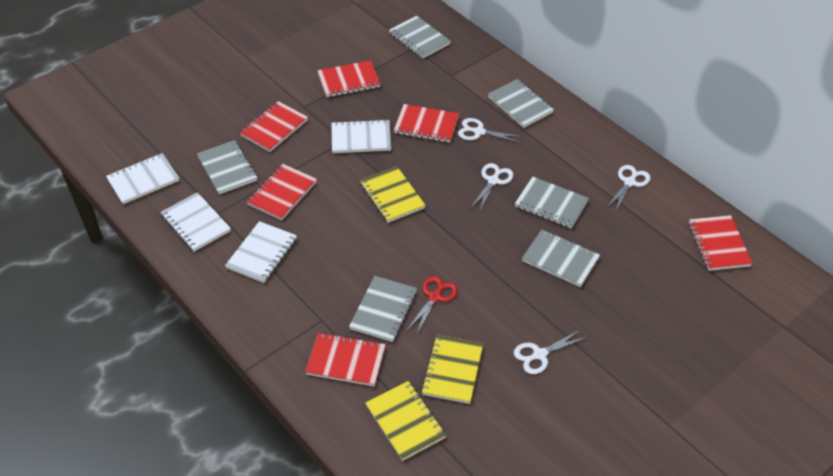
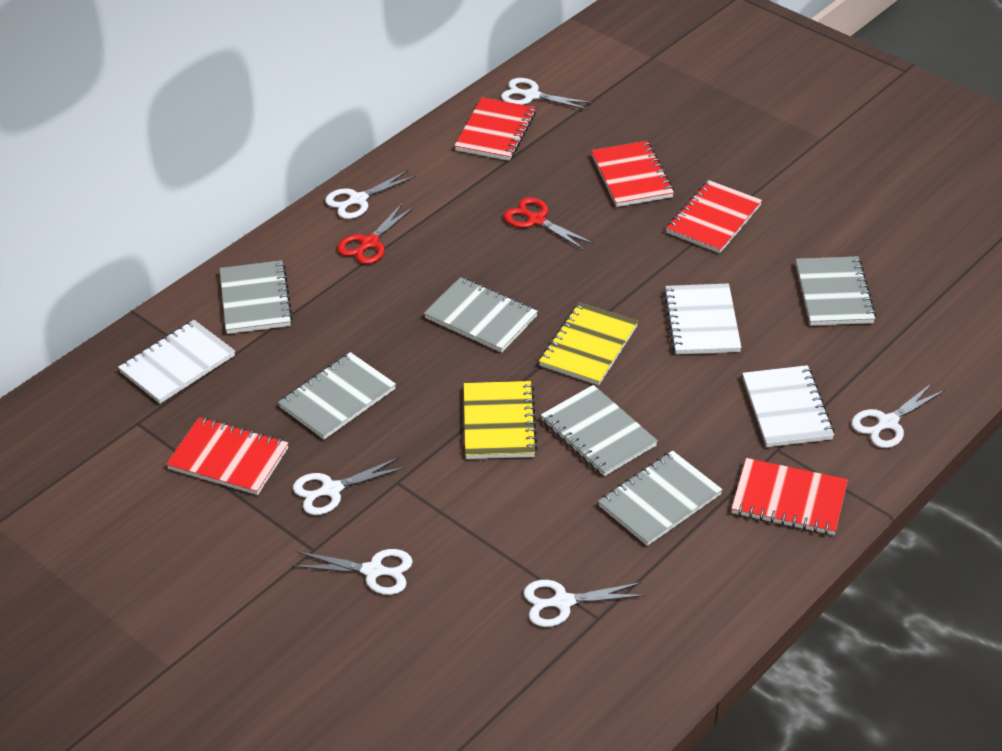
red notebook: 6 -> 5
red scissors: 1 -> 2
white notebook: 4 -> 3
white scissors: 4 -> 6
yellow notebook: 3 -> 2

